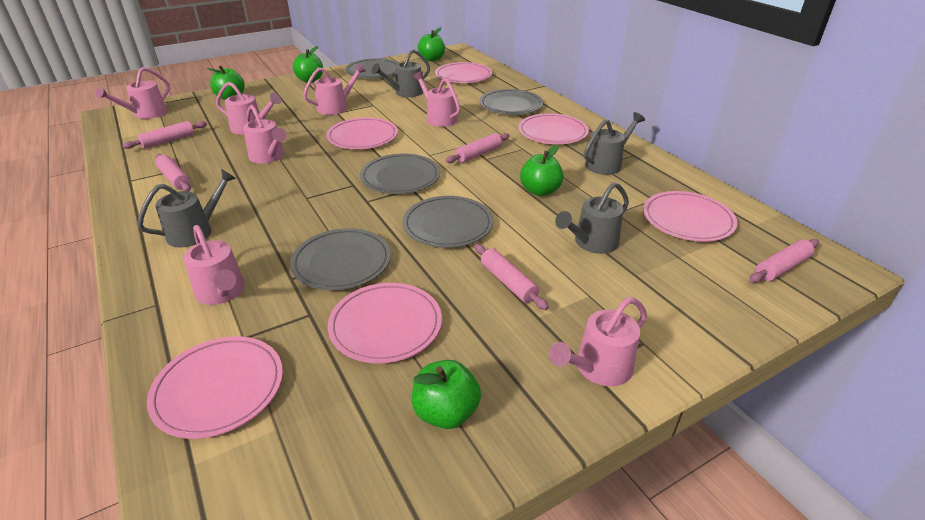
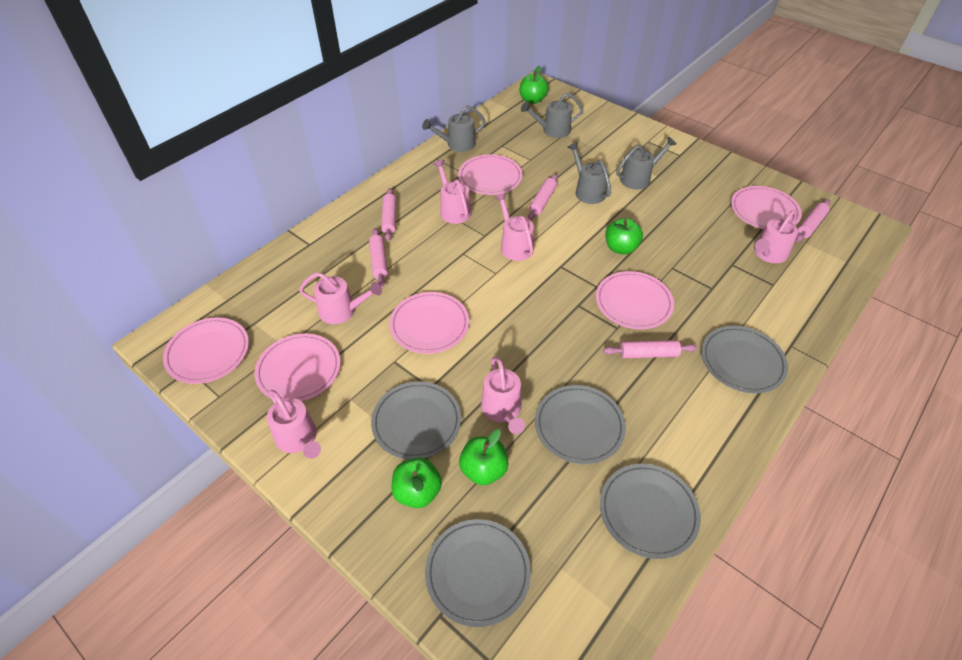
green apple: 5 -> 4
pink watering can: 7 -> 6

